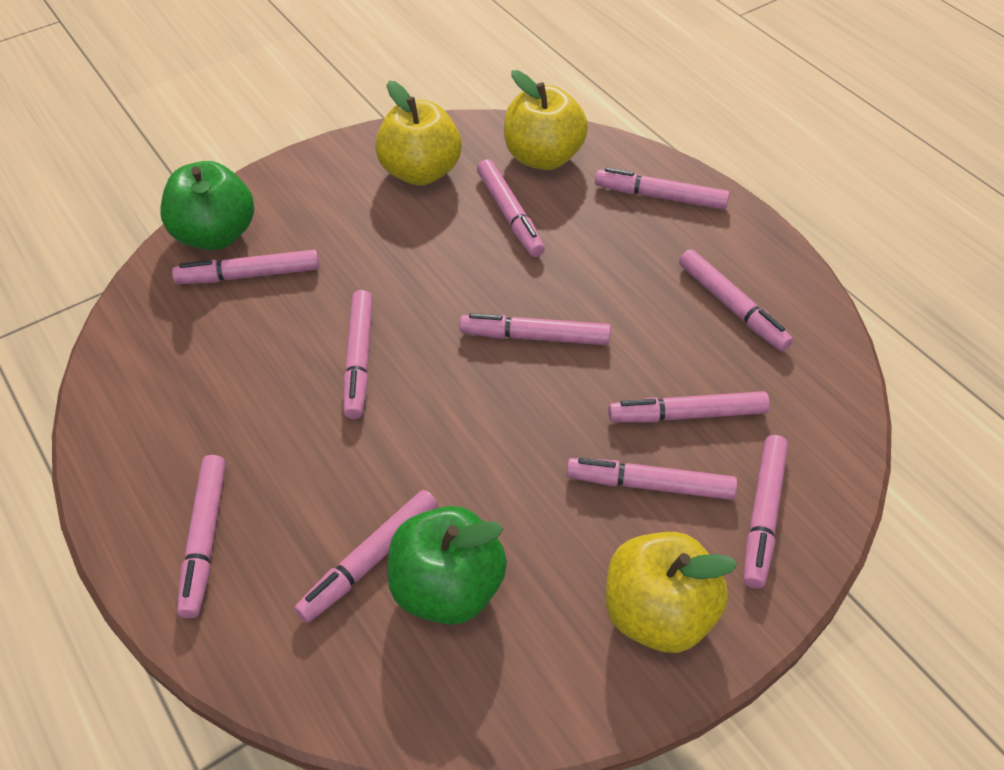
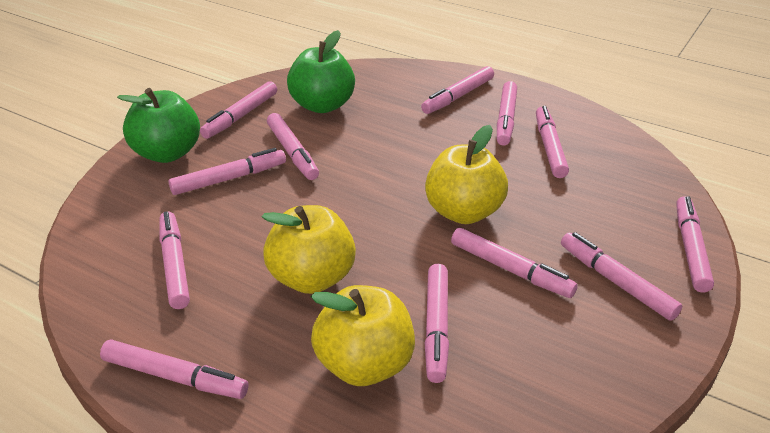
pink marker: 11 -> 12

